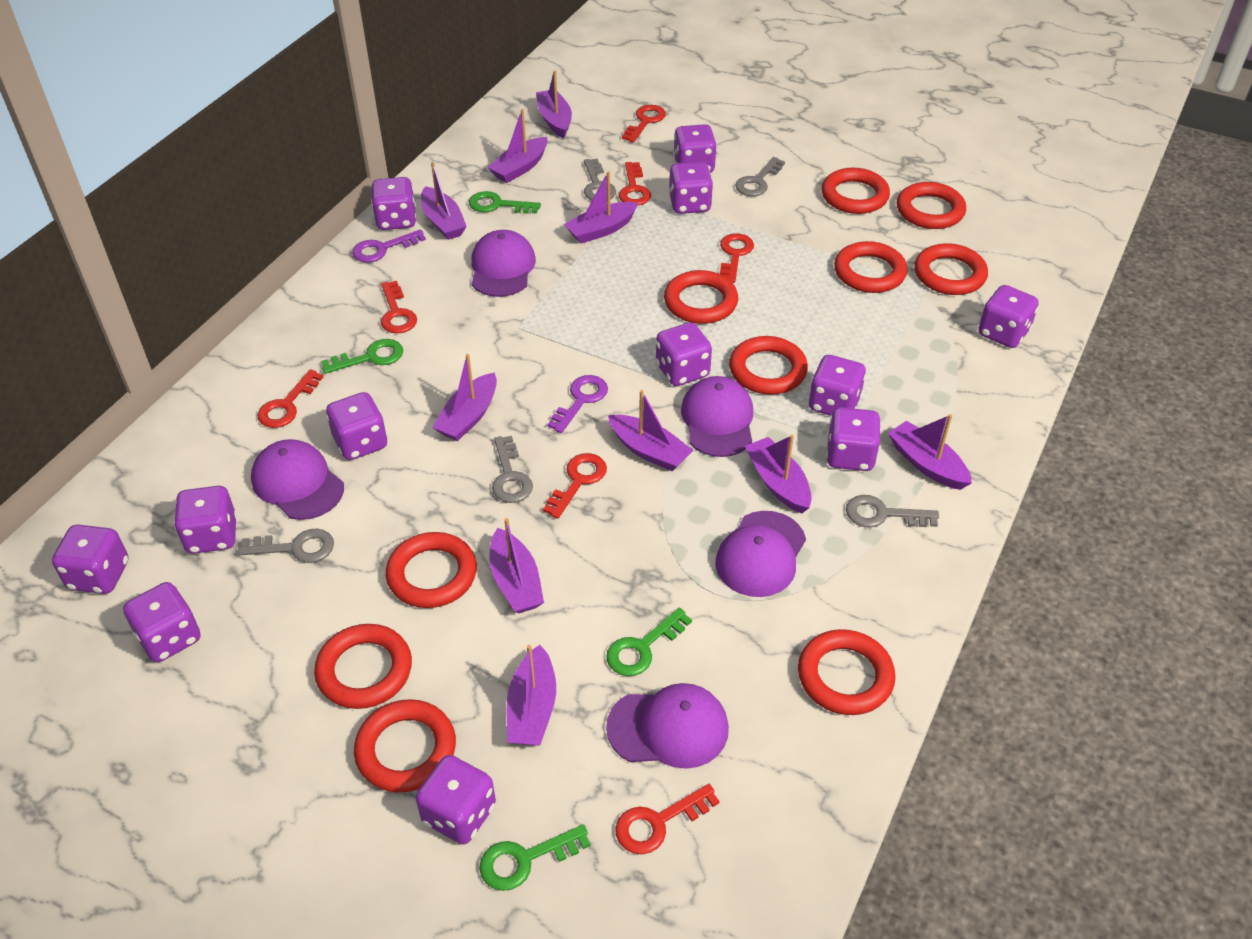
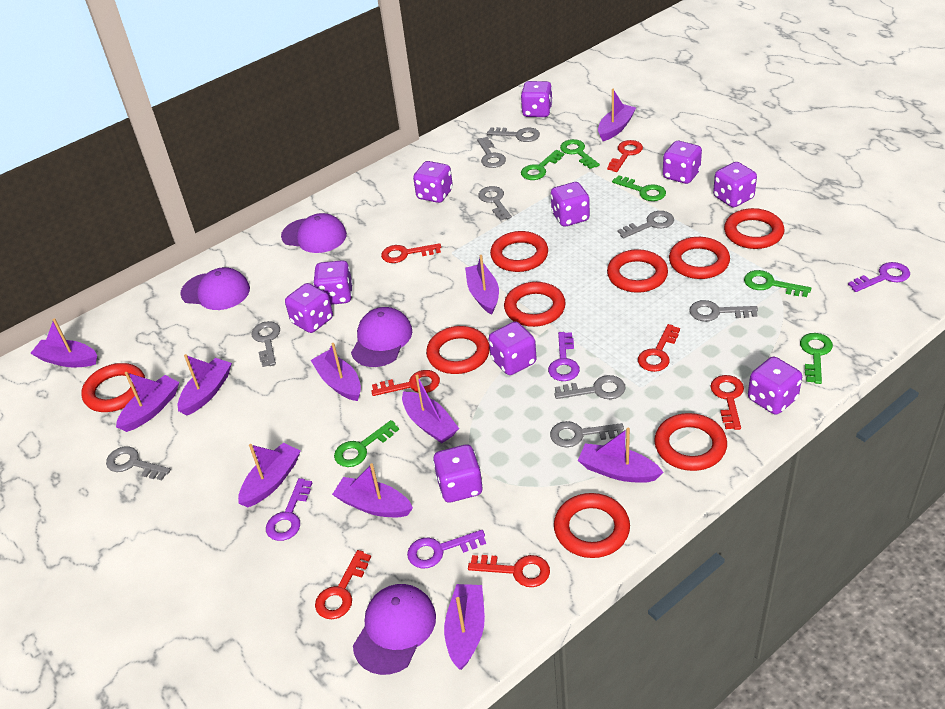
green key: 4 -> 6
grey key: 5 -> 9
purple boat: 10 -> 11
purple cap: 5 -> 4
purple dice: 12 -> 10
purple key: 2 -> 4
red ring: 10 -> 9

